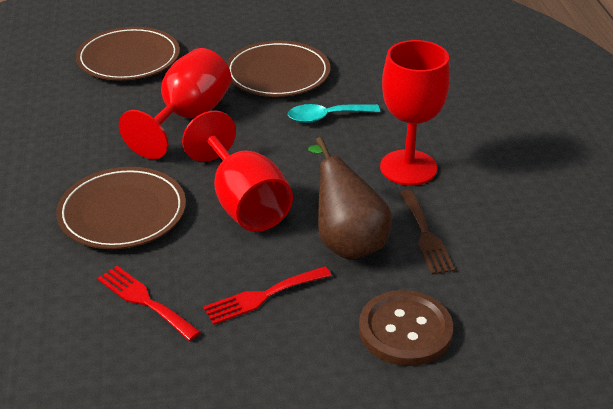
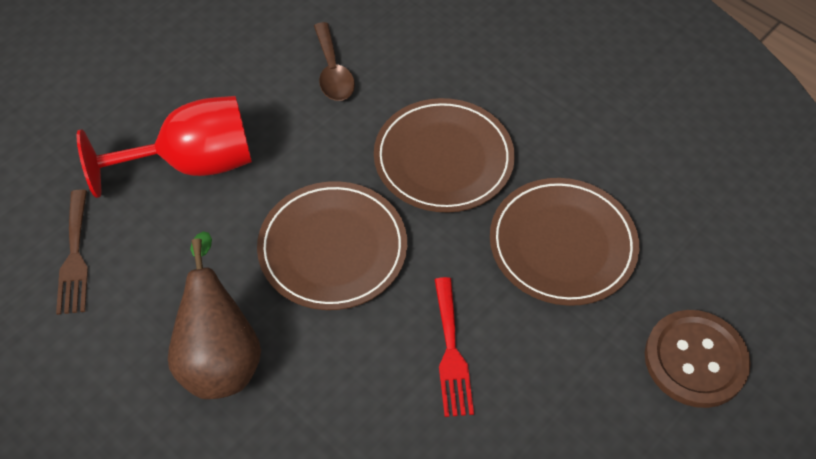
brown spoon: 0 -> 1
red fork: 2 -> 1
red goblet: 3 -> 1
turquoise spoon: 1 -> 0

